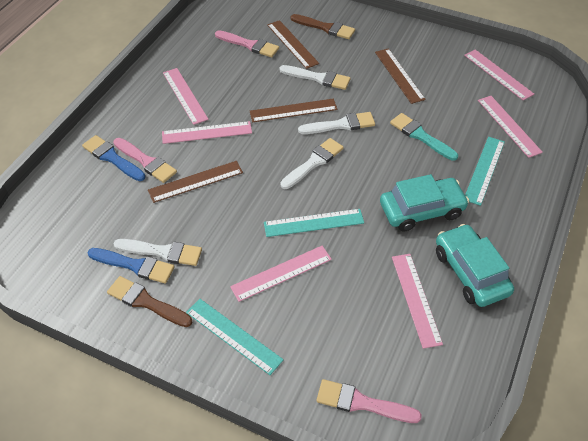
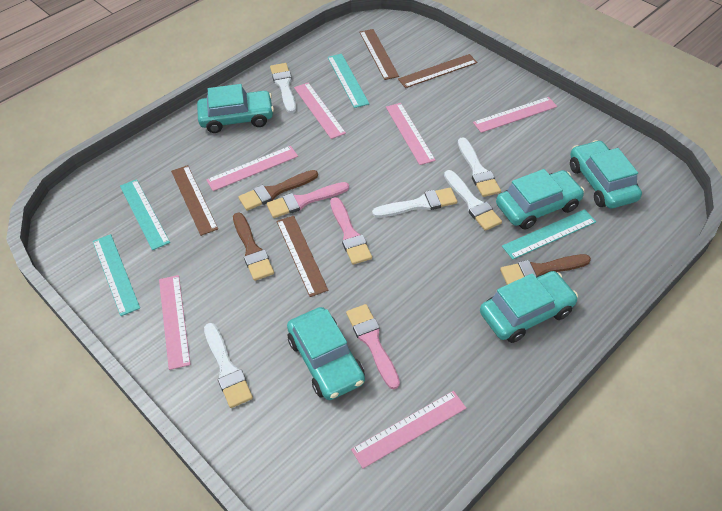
blue brush: 2 -> 0
brown brush: 2 -> 3
turquoise brush: 1 -> 0
turquoise car: 2 -> 5
turquoise ruler: 3 -> 4
white brush: 4 -> 5

